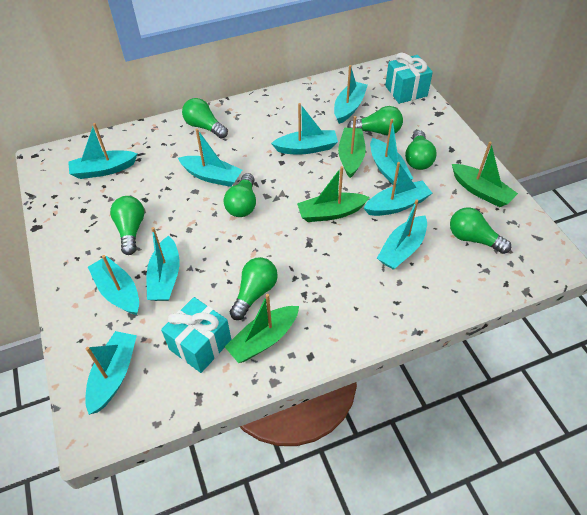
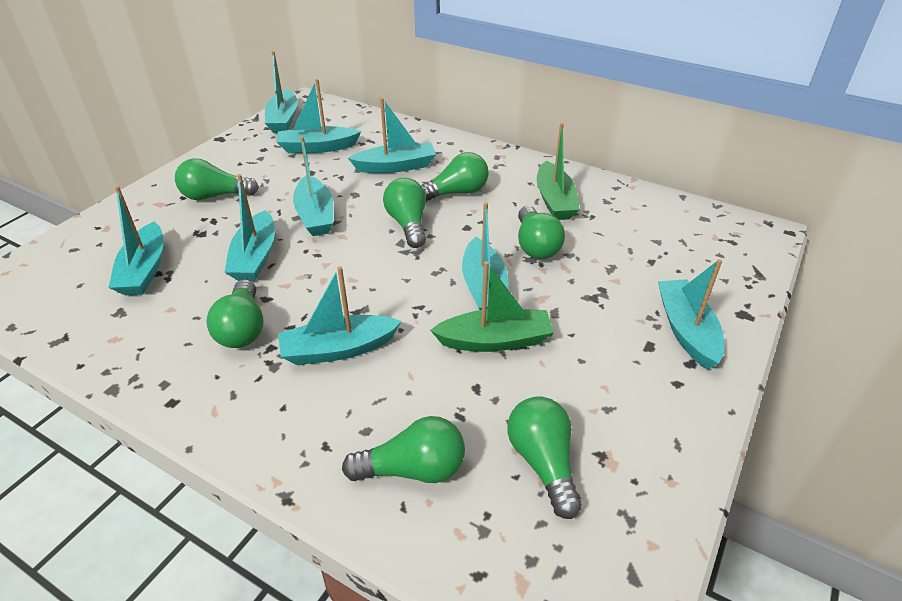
green boat: 4 -> 2
turquoise boat: 10 -> 9
turquoise gift: 2 -> 0

